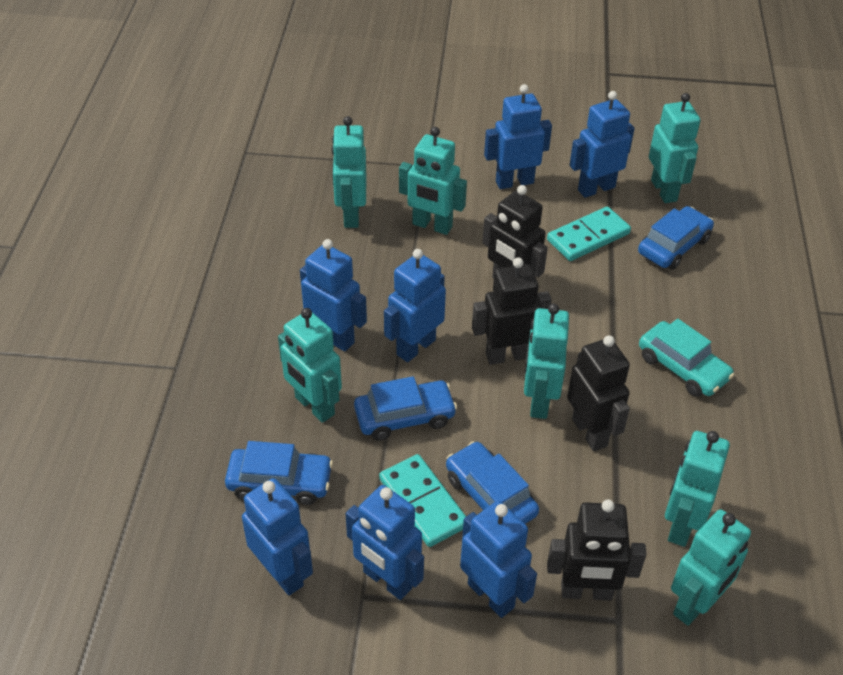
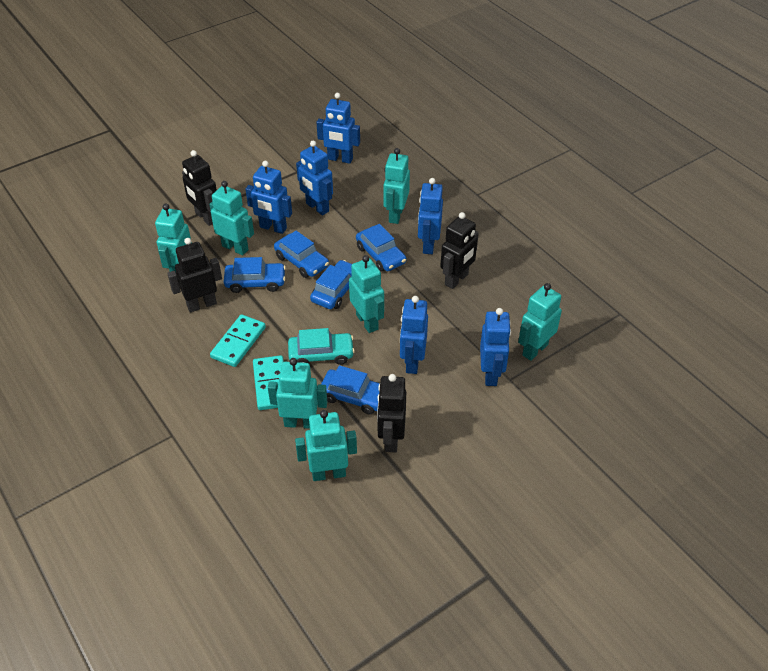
blue car: 4 -> 5
blue robot: 7 -> 6

